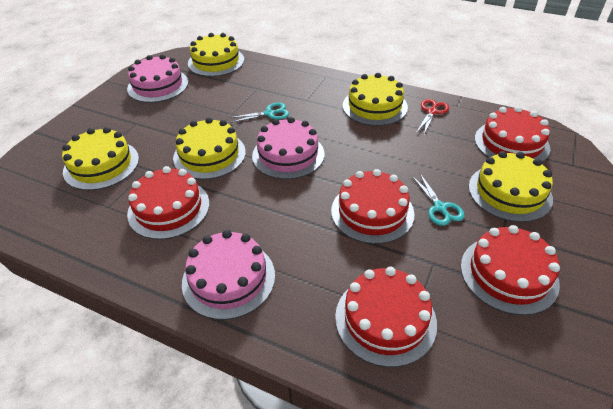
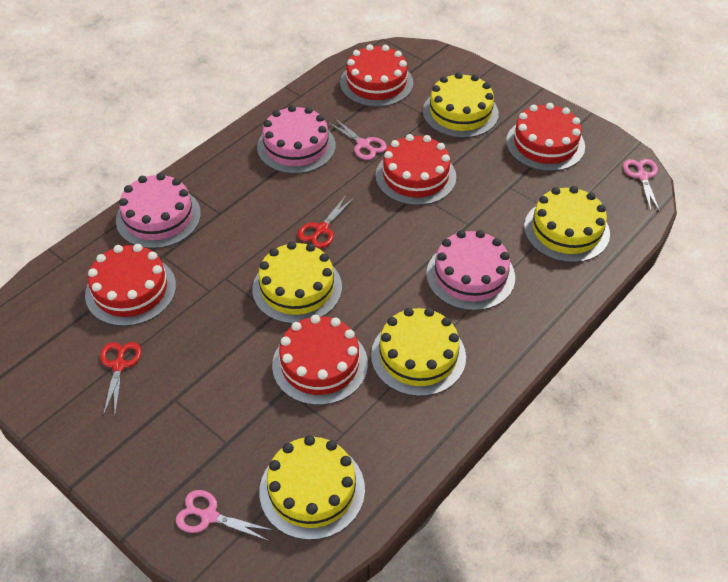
pink scissors: 0 -> 3
red scissors: 1 -> 2
turquoise scissors: 2 -> 0

